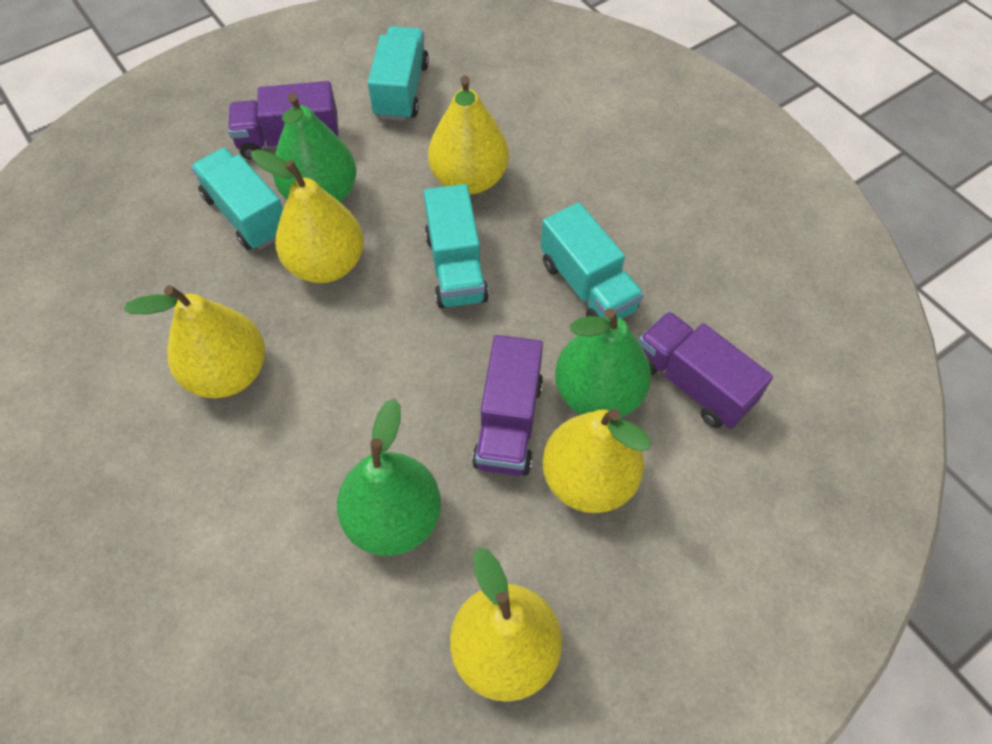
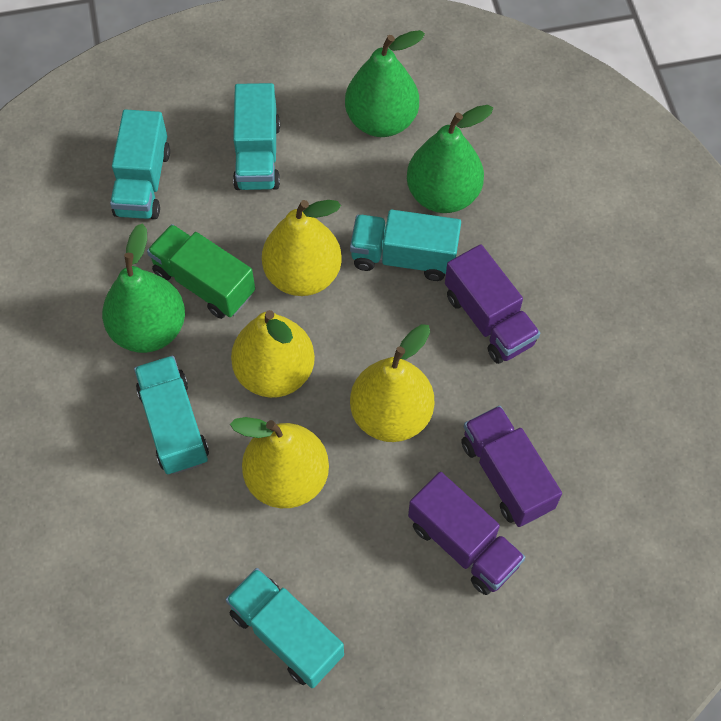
green truck: 0 -> 1
turquoise truck: 4 -> 5
yellow pear: 5 -> 4

